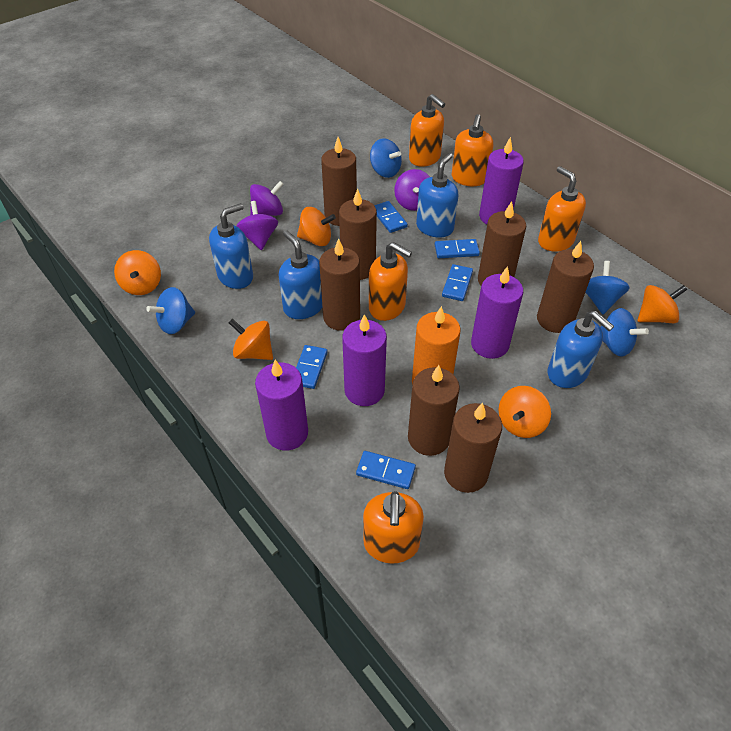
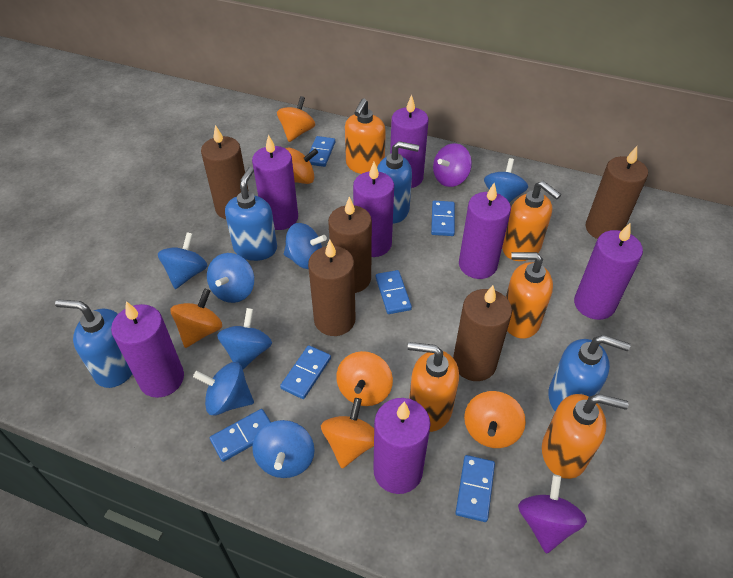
blue domino: 5 -> 6
blue spinning top: 4 -> 7
brown candle: 7 -> 5
orange candle: 1 -> 0
orange spinning top: 5 -> 6
purple candle: 4 -> 7
purple spinning top: 3 -> 2

